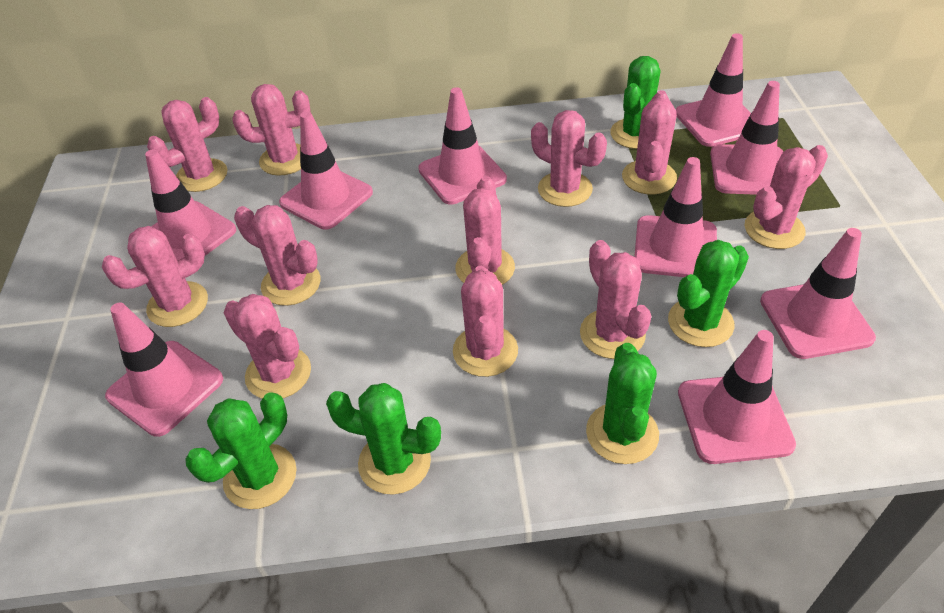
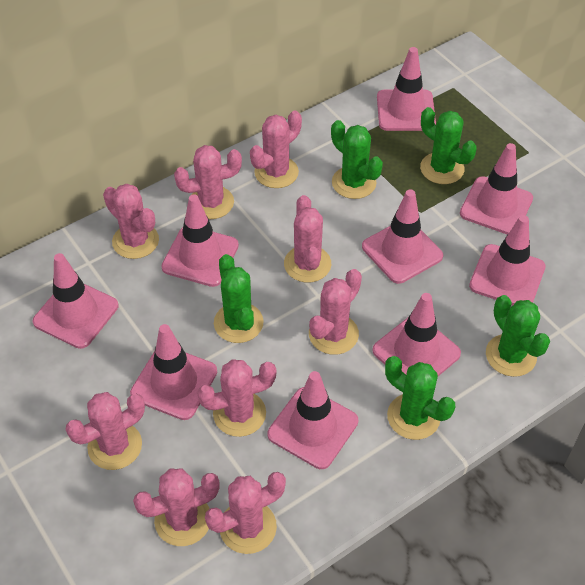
pink cactus: 11 -> 9

